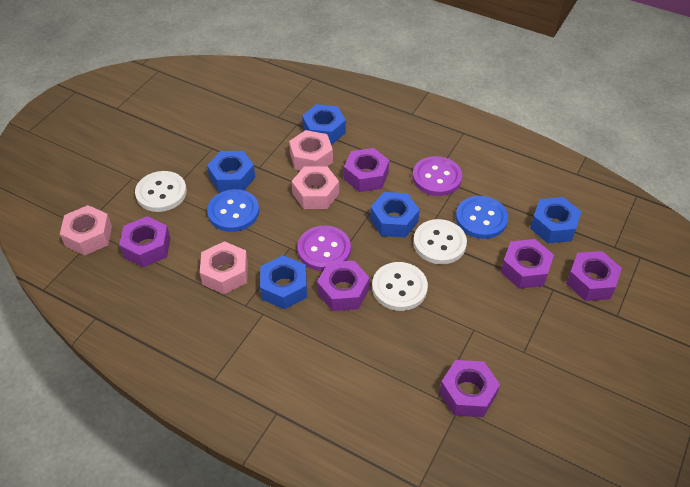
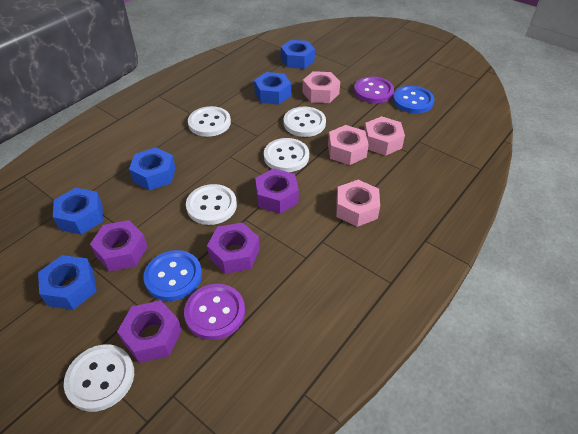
purple nut: 6 -> 4
white button: 3 -> 5

